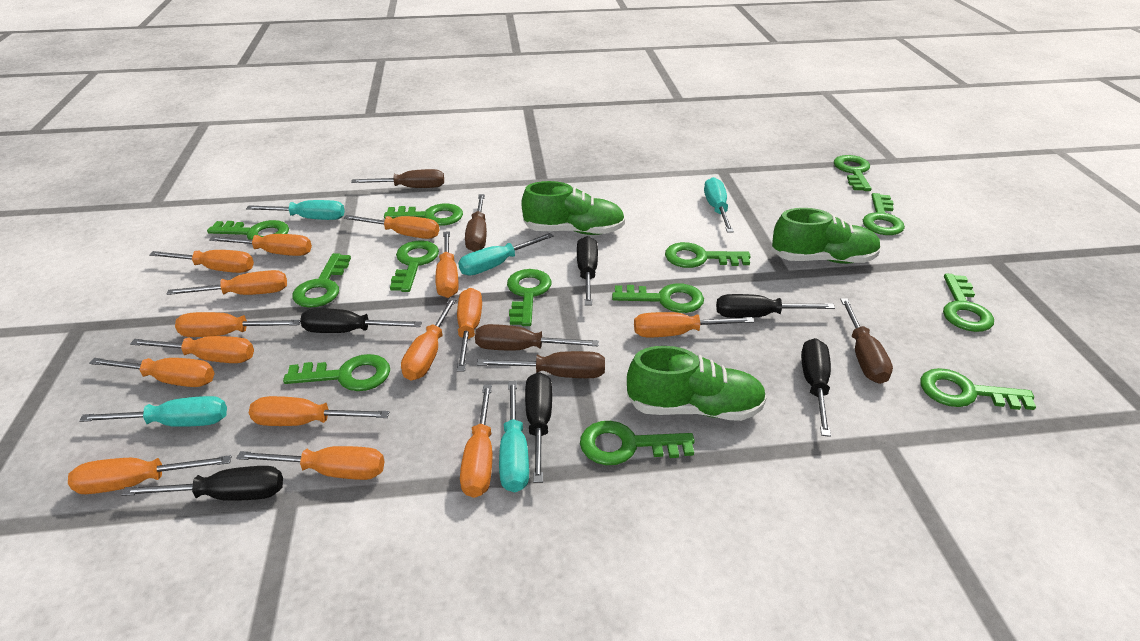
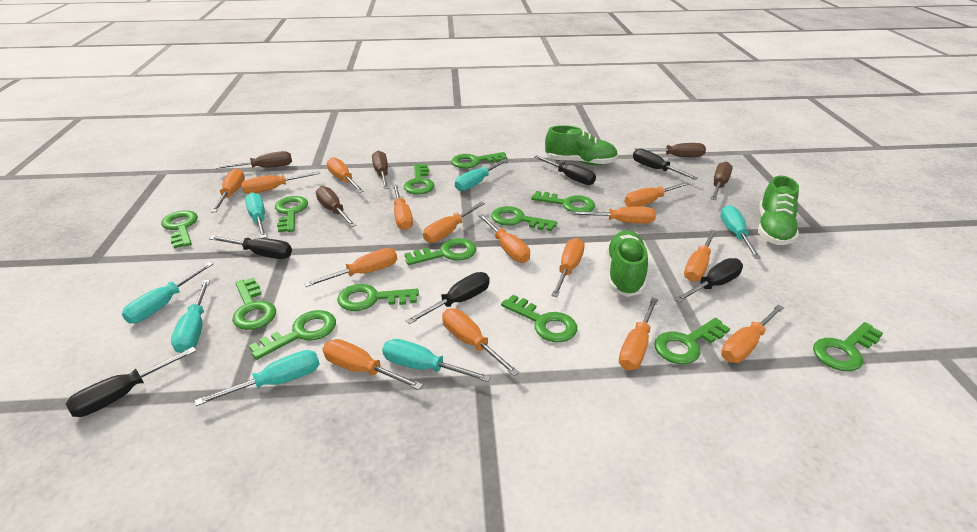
turquoise screwdriver: 5 -> 7

